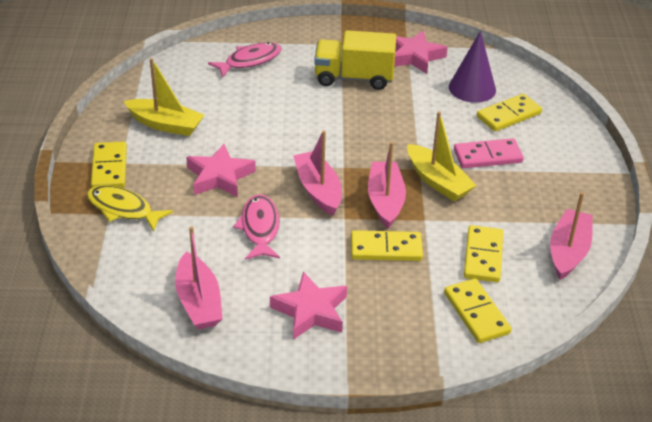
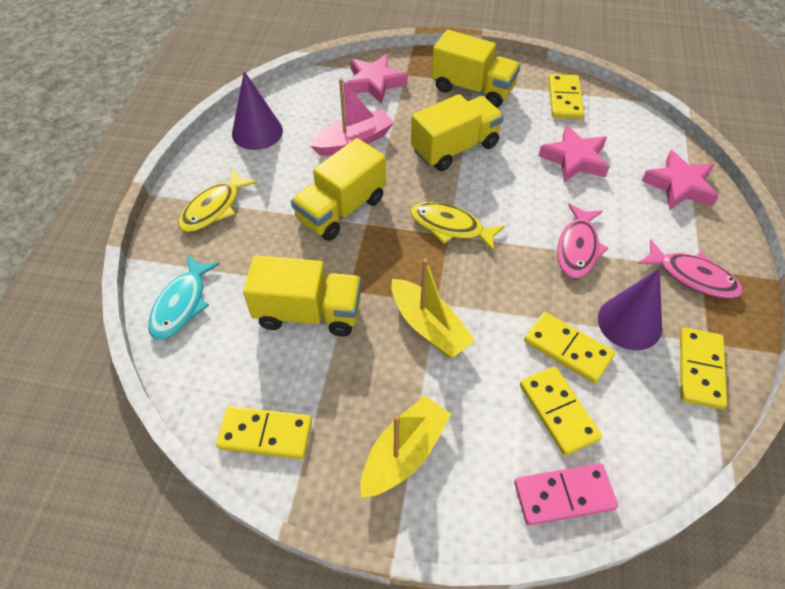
pink boat: 4 -> 1
purple cone: 1 -> 2
turquoise fish: 0 -> 1
yellow fish: 1 -> 2
yellow truck: 1 -> 4

